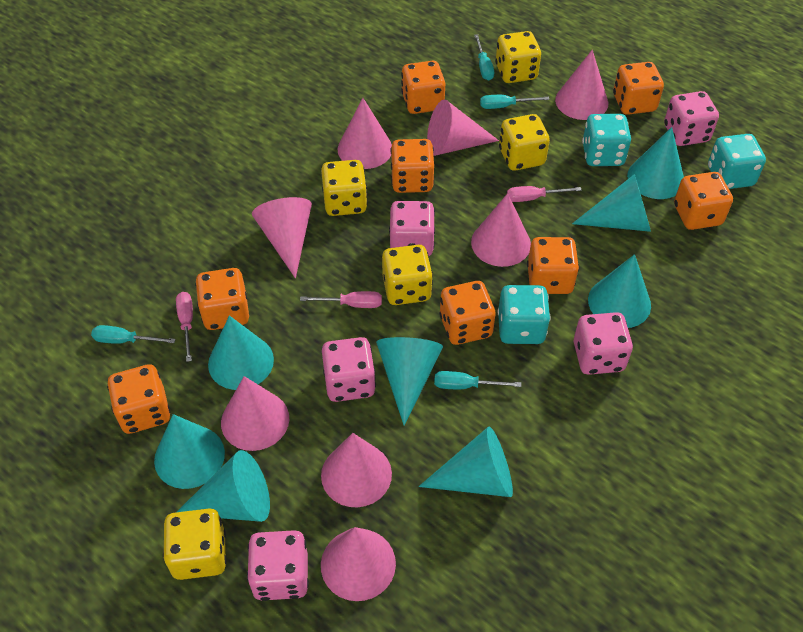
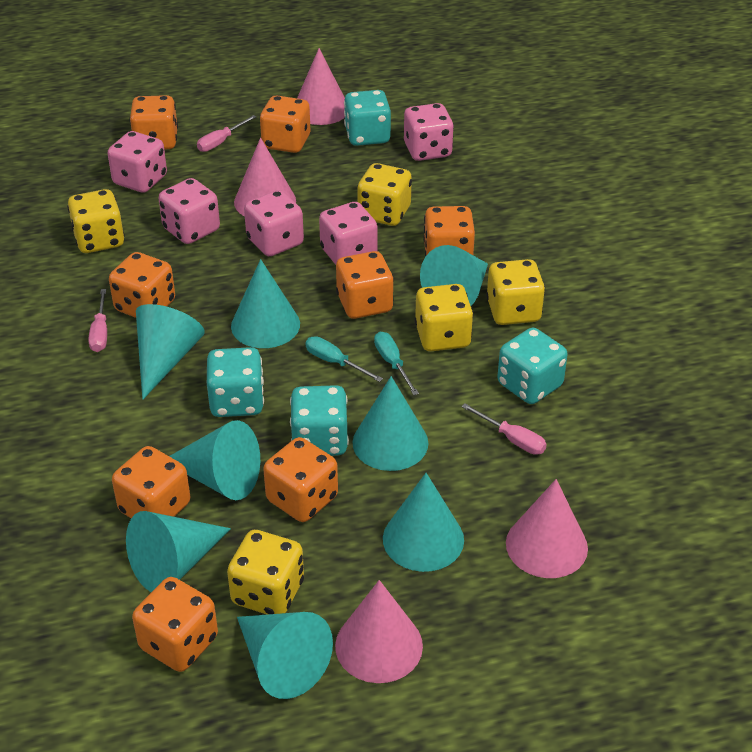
pink cone: 8 -> 4
turquoise dice: 3 -> 4
turquoise screwdriver: 4 -> 2

